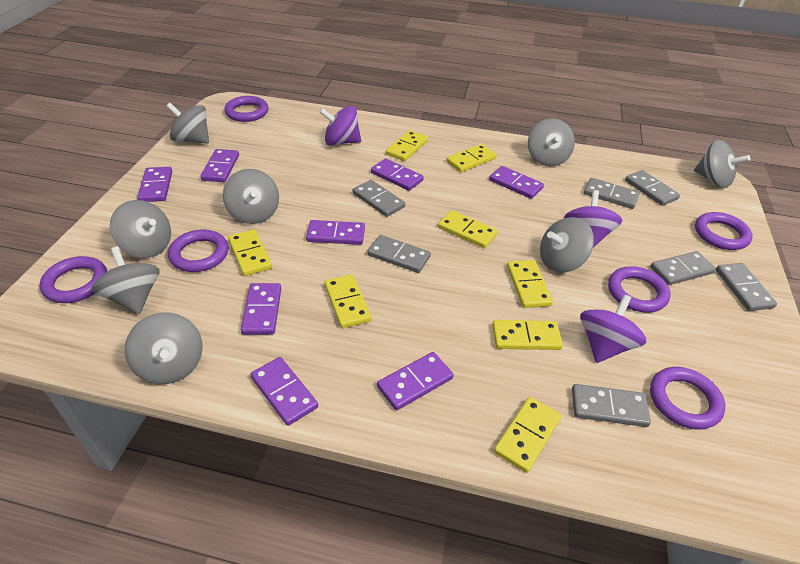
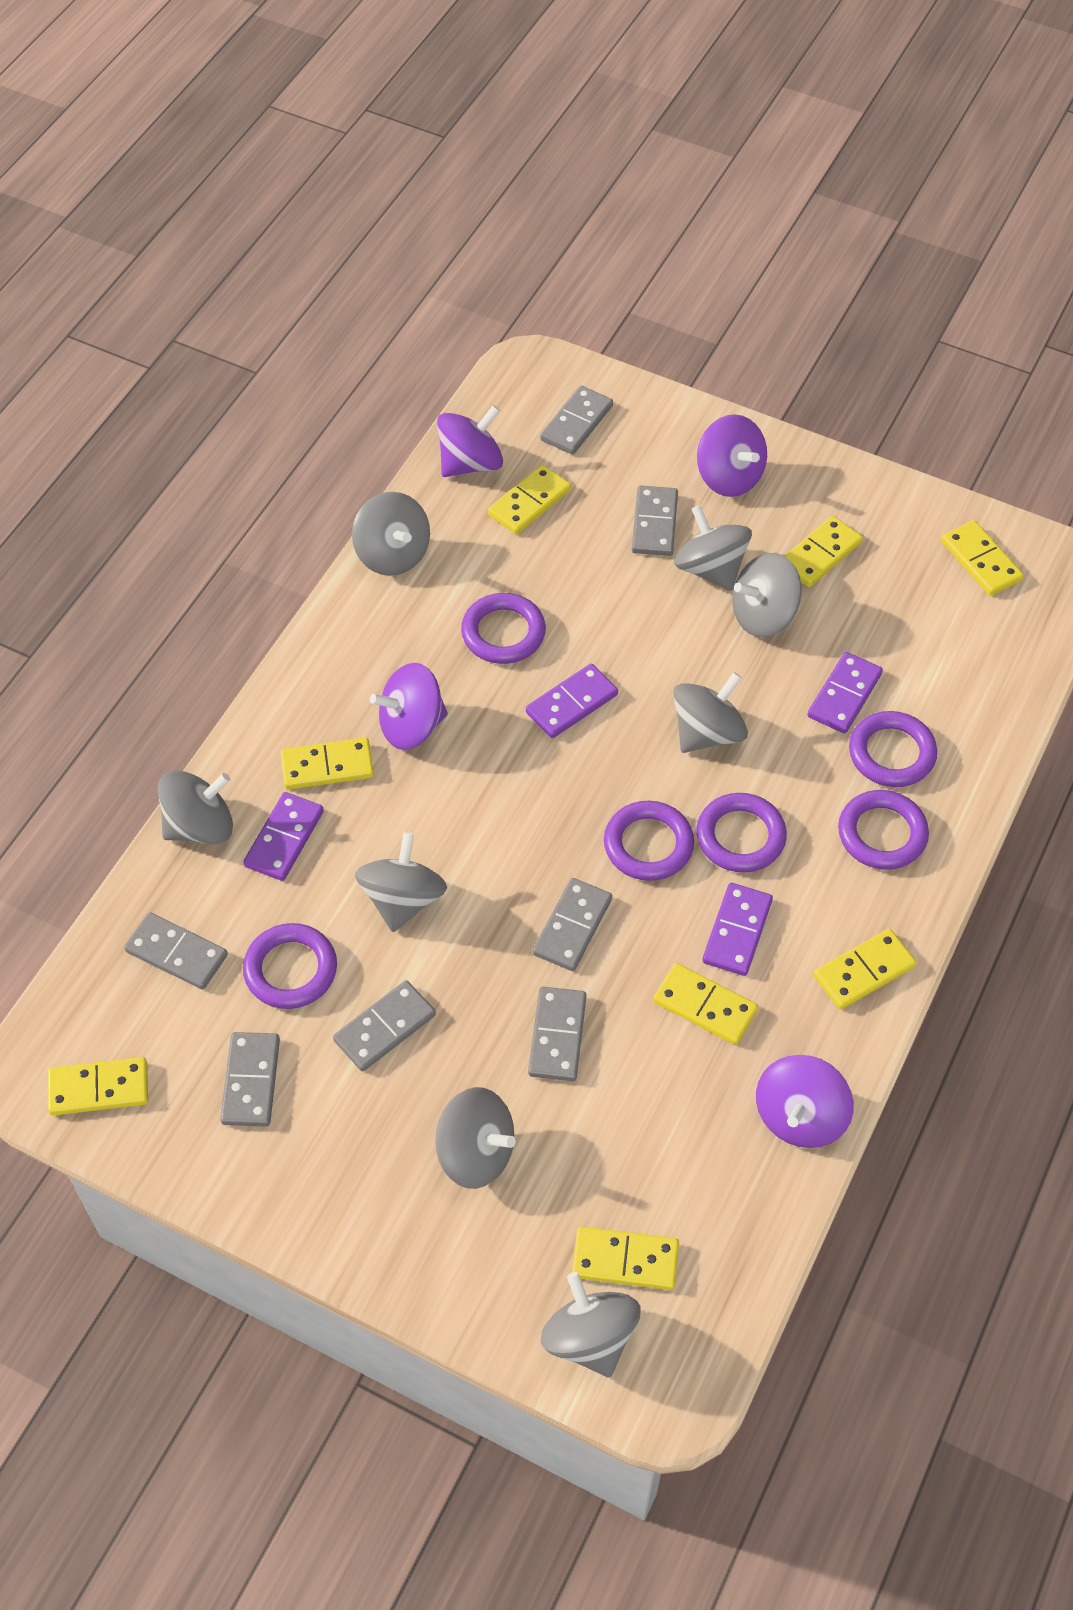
purple domino: 8 -> 4
purple spinning top: 3 -> 4

